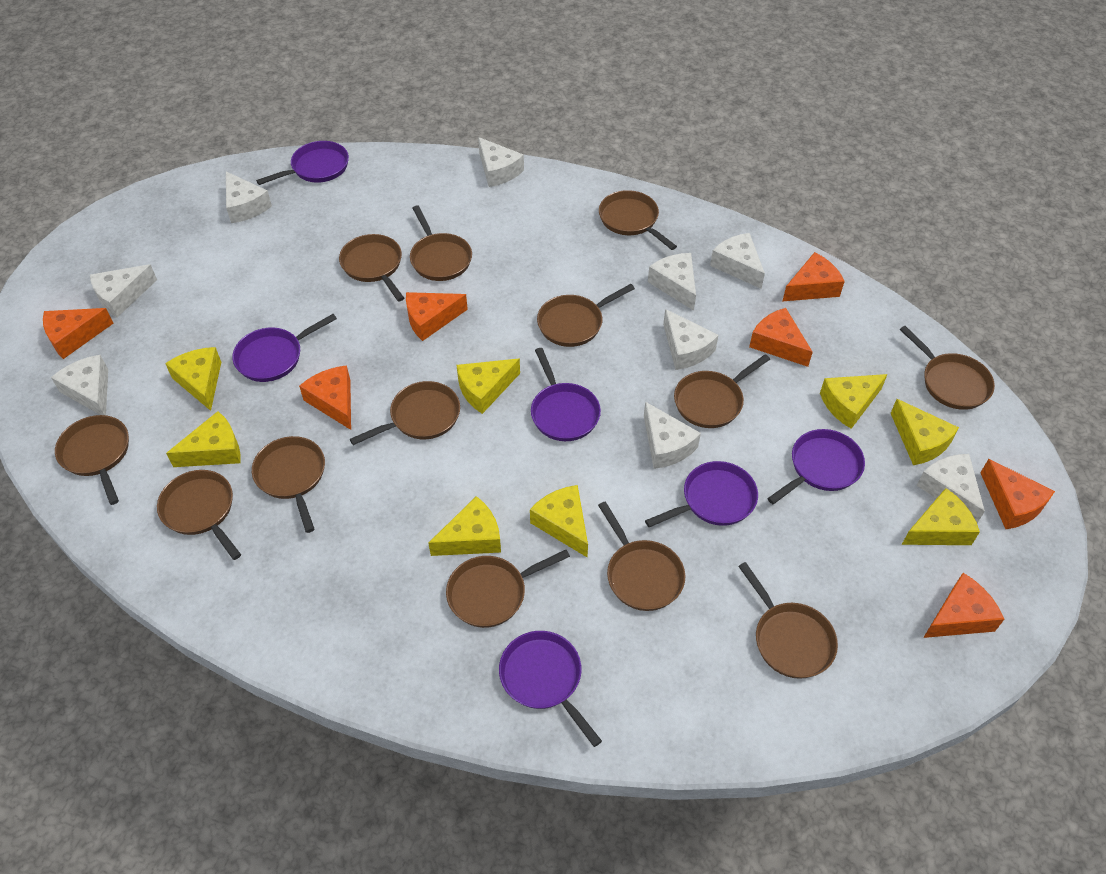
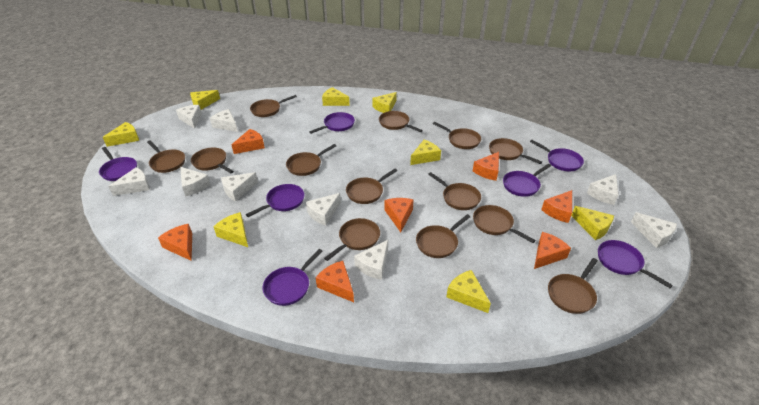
purple pan: 6 -> 7

